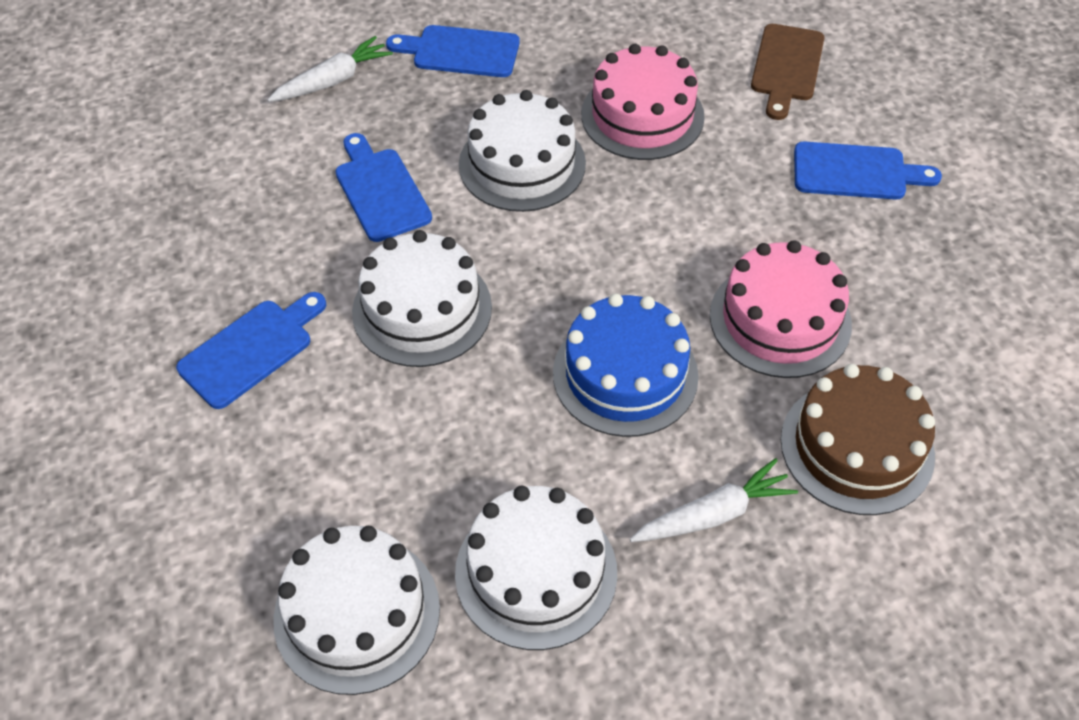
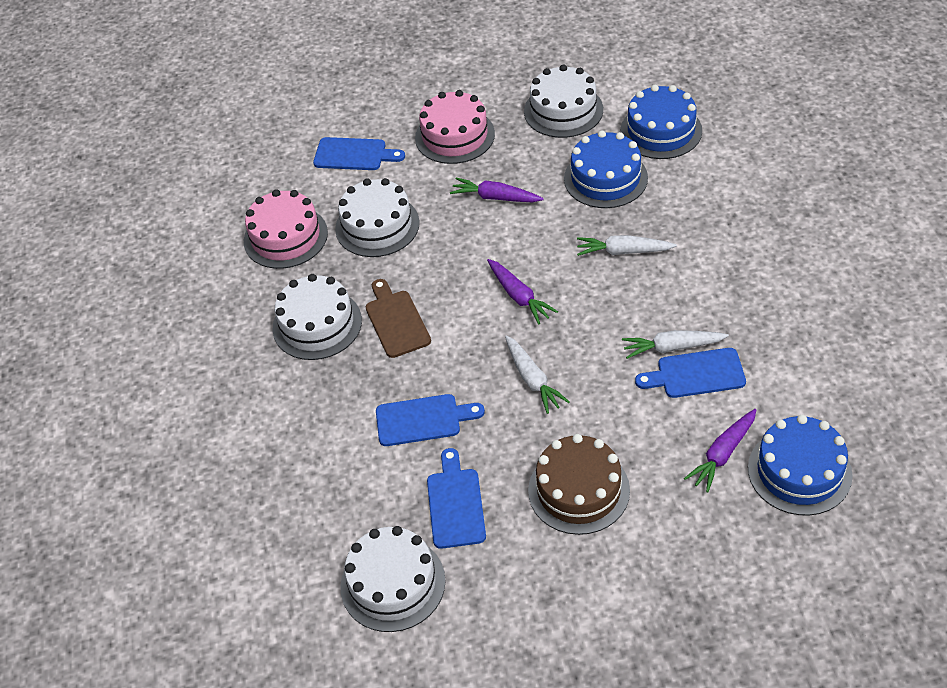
blue cake: 1 -> 3
purple carrot: 0 -> 3
white carrot: 2 -> 3

